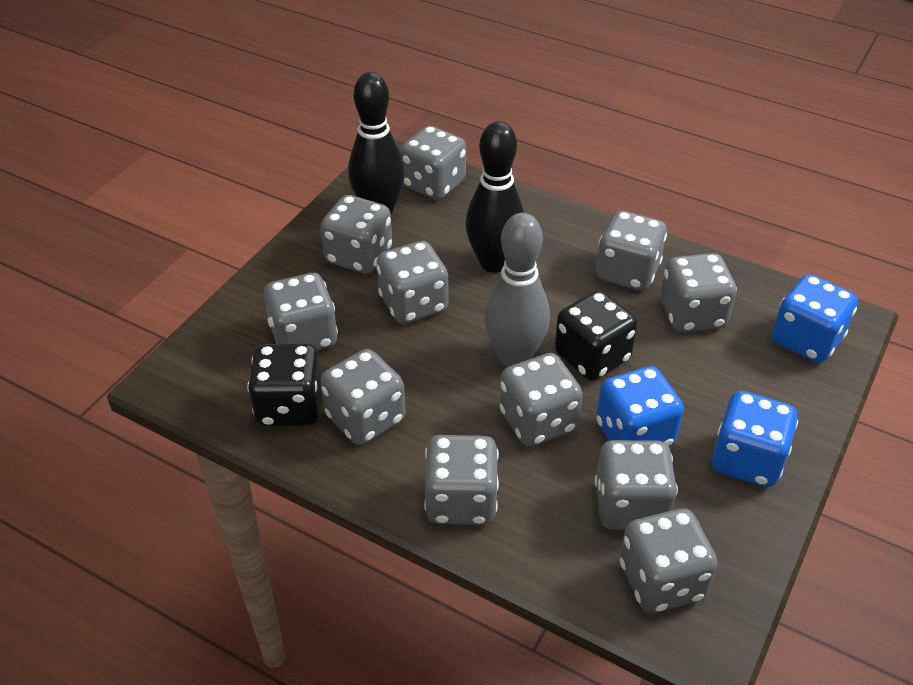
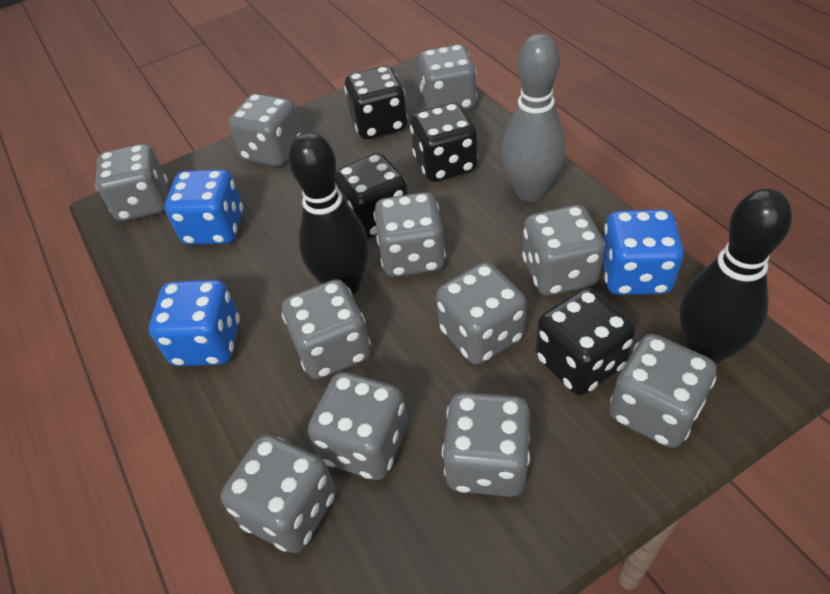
black dice: 2 -> 4

